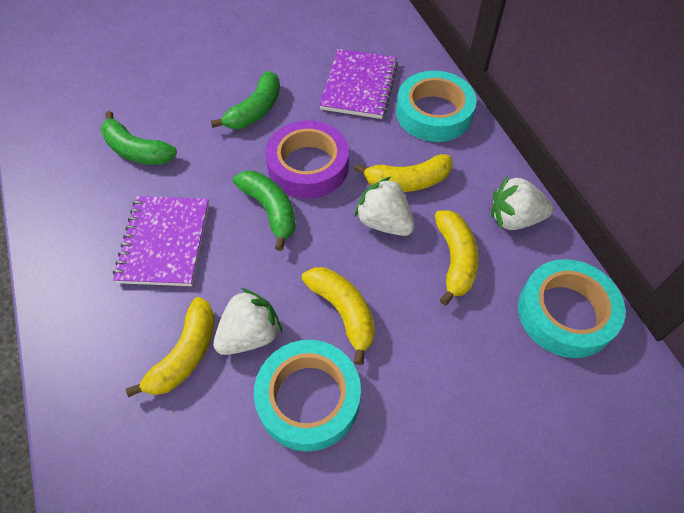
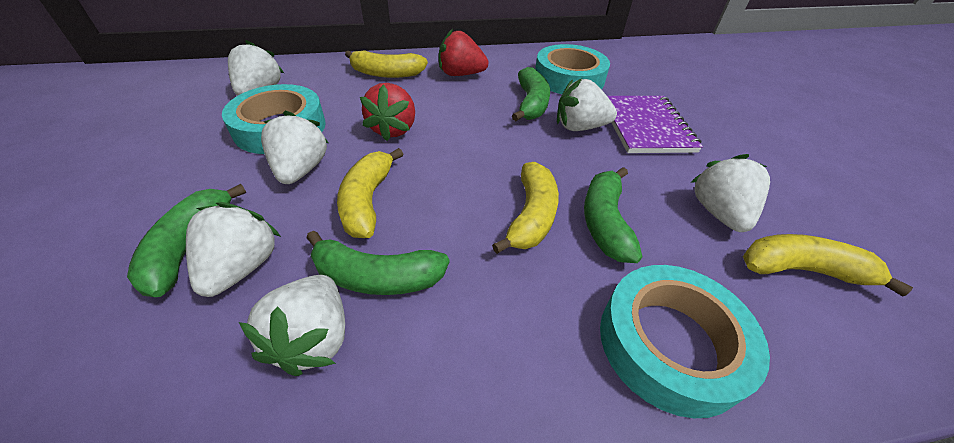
green banana: 3 -> 4
purple notebook: 2 -> 1
purple tape: 1 -> 0
red strawberry: 0 -> 2
white strawberry: 3 -> 6

